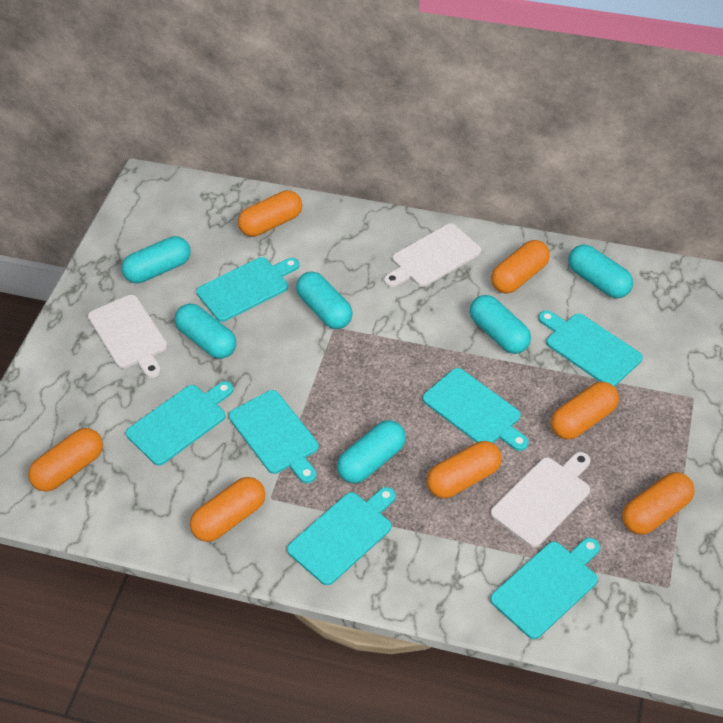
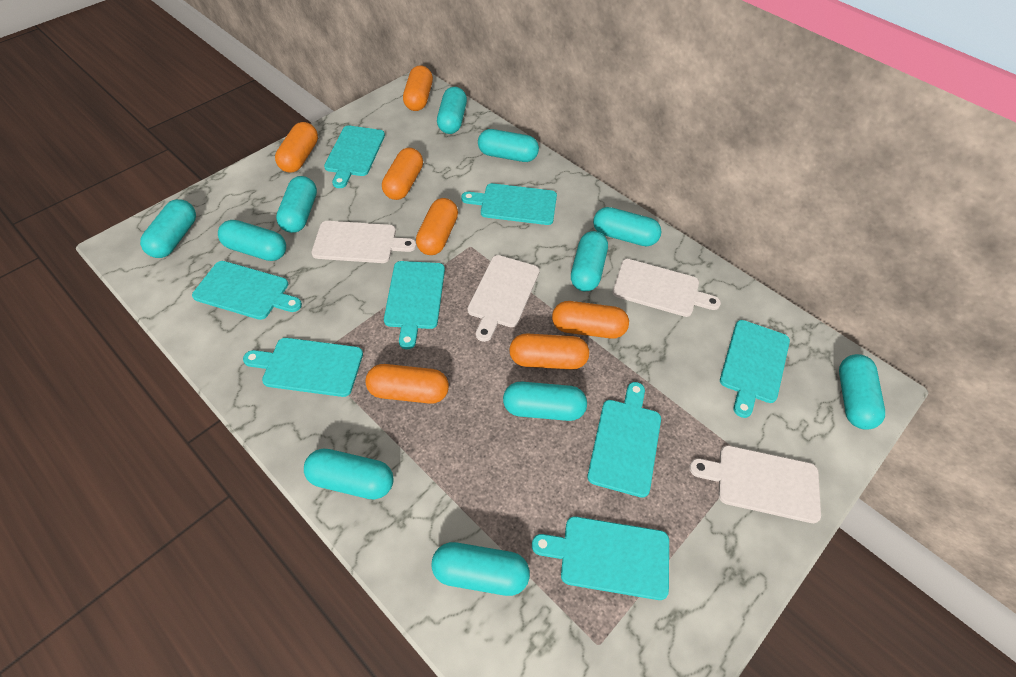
turquoise capsule: 6 -> 11
turquoise cutting board: 7 -> 8
white cutting board: 3 -> 4

